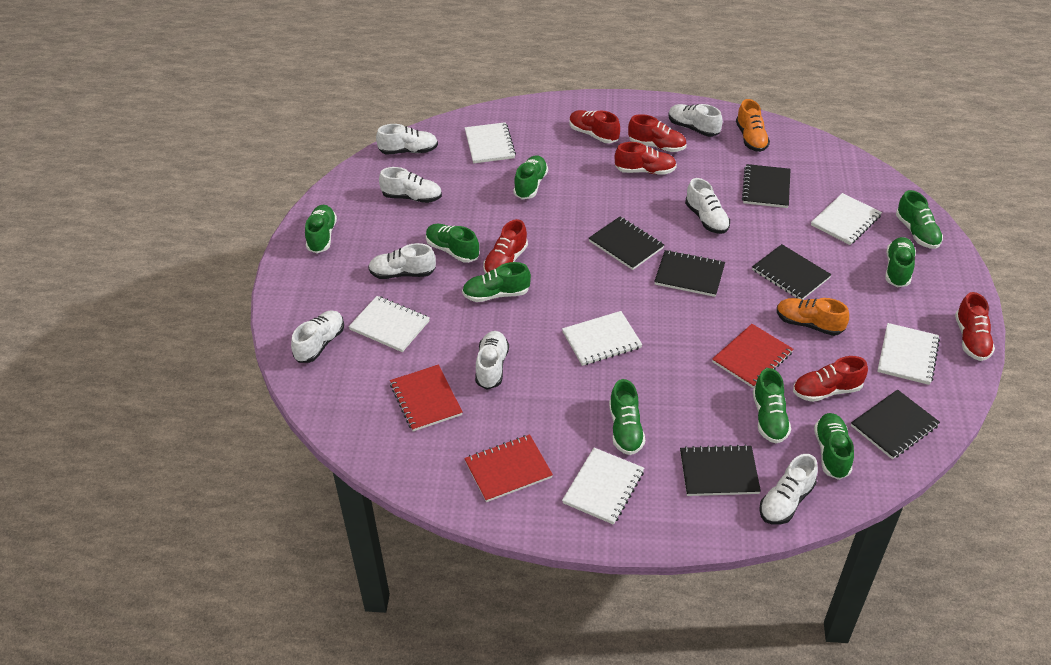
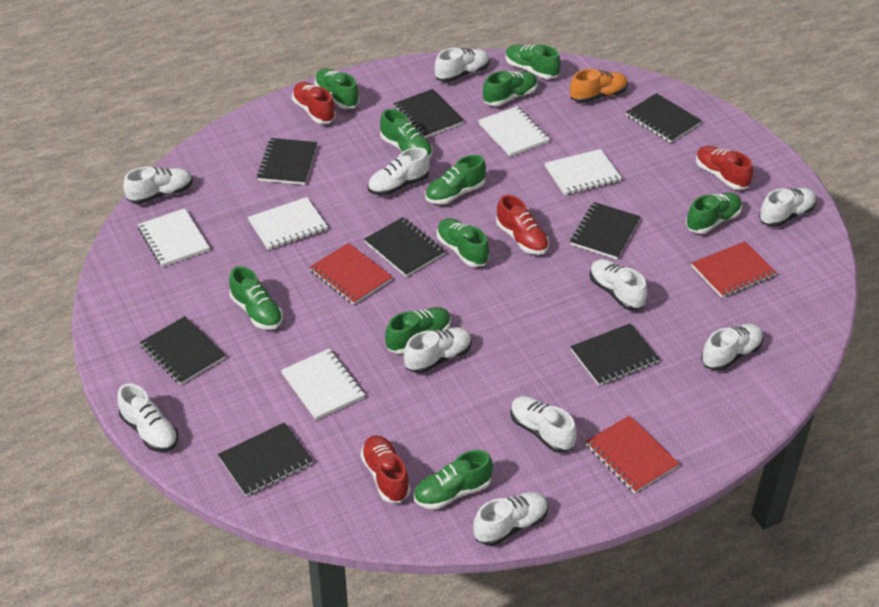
black notebook: 6 -> 8
green shoe: 9 -> 10
orange shoe: 2 -> 1
red shoe: 6 -> 4
white notebook: 6 -> 5
white shoe: 8 -> 10

